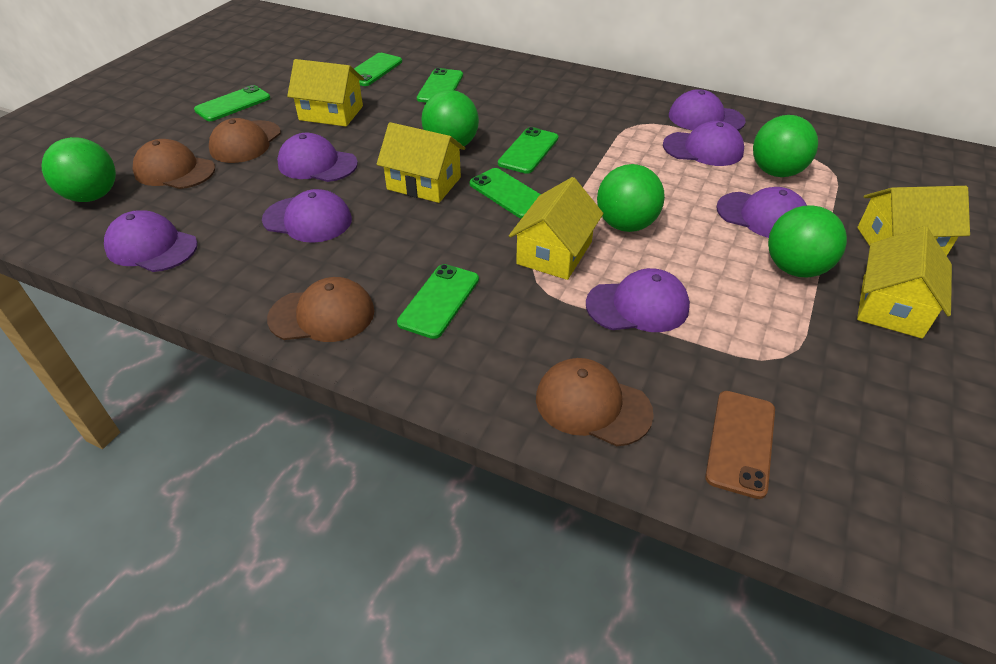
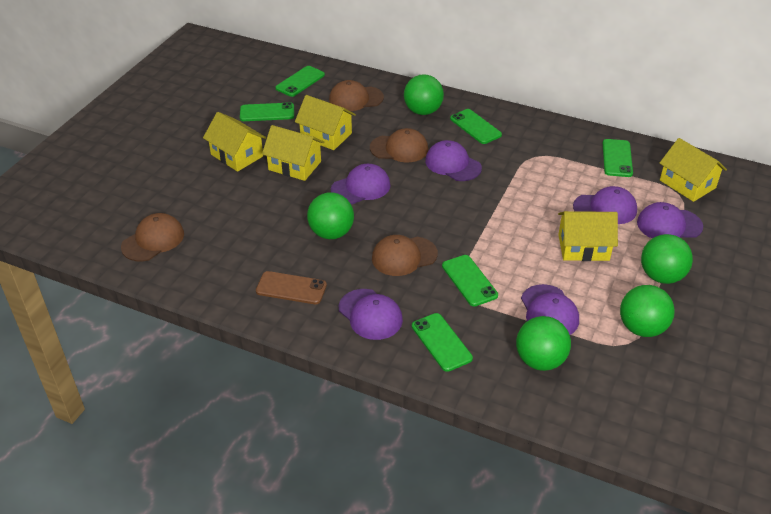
purple cap: 7 -> 6

